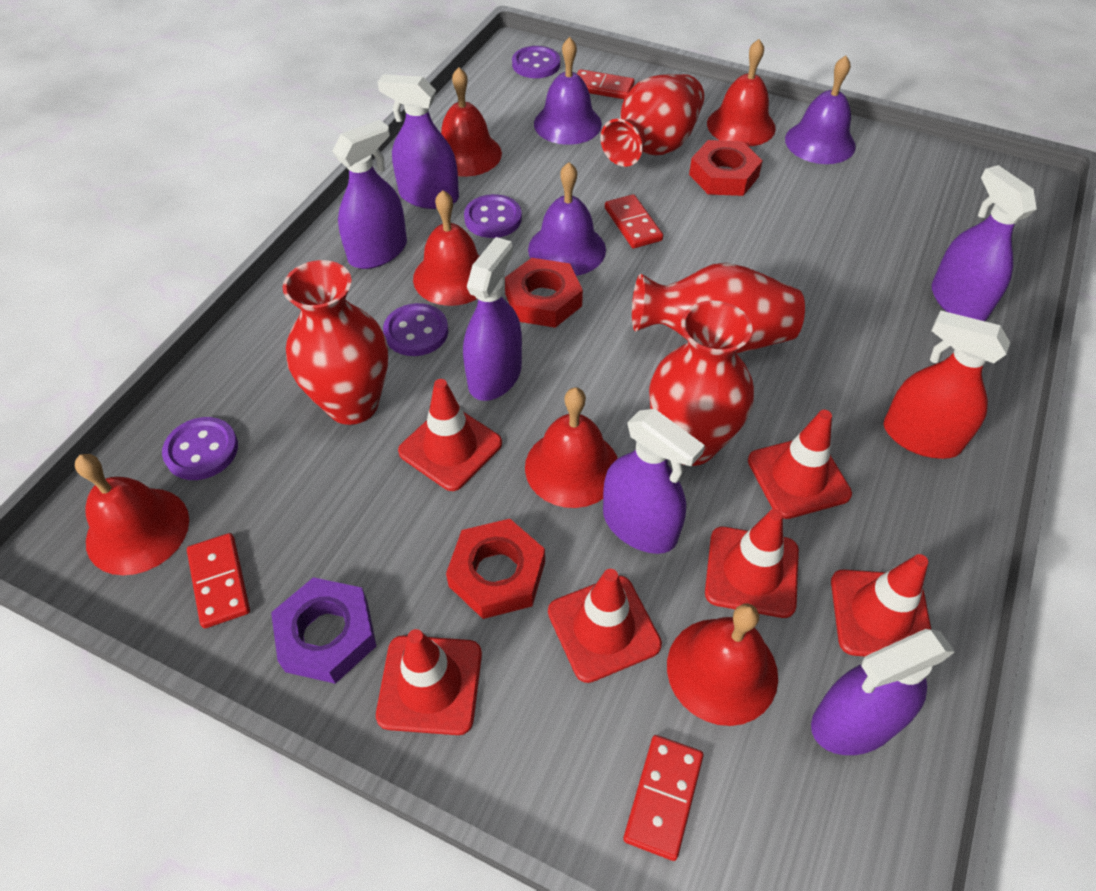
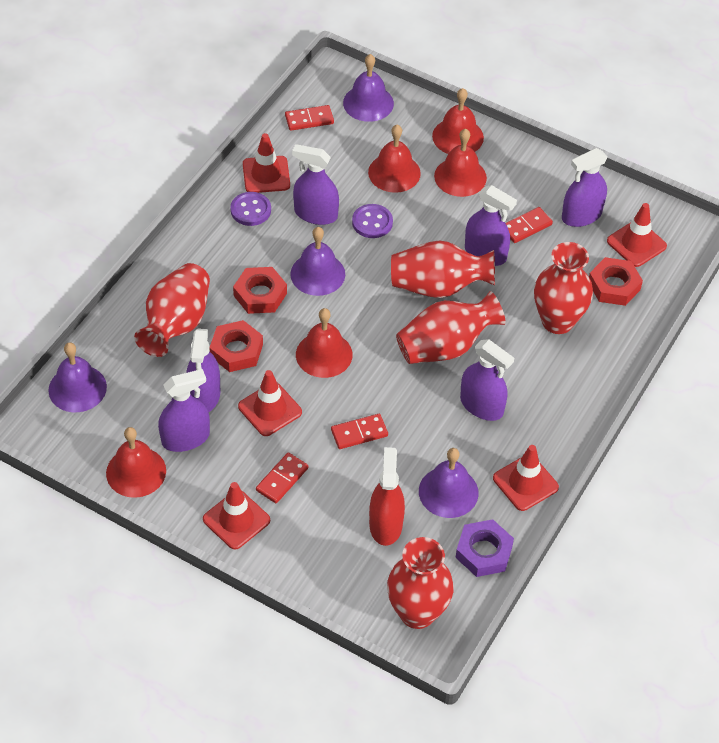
purple bell: 3 -> 4
purple button: 4 -> 2
red bell: 6 -> 5
red traffic cone: 6 -> 5
red vase: 4 -> 5

